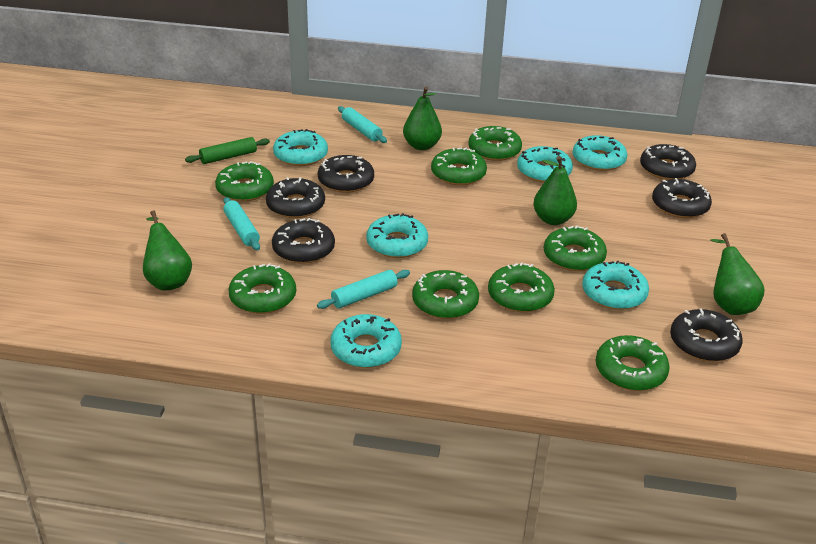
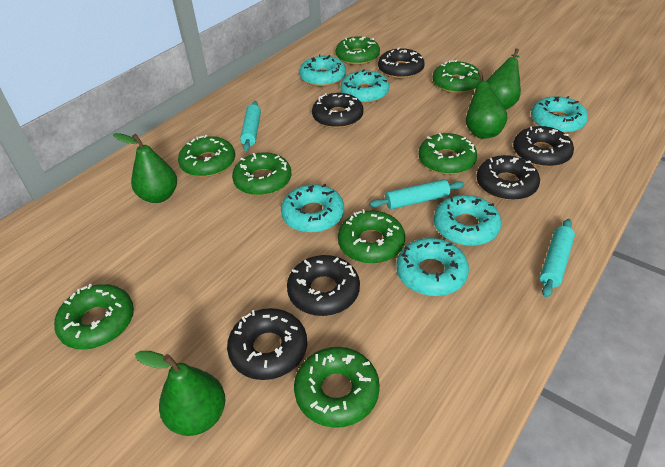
green rolling pin: 1 -> 0

